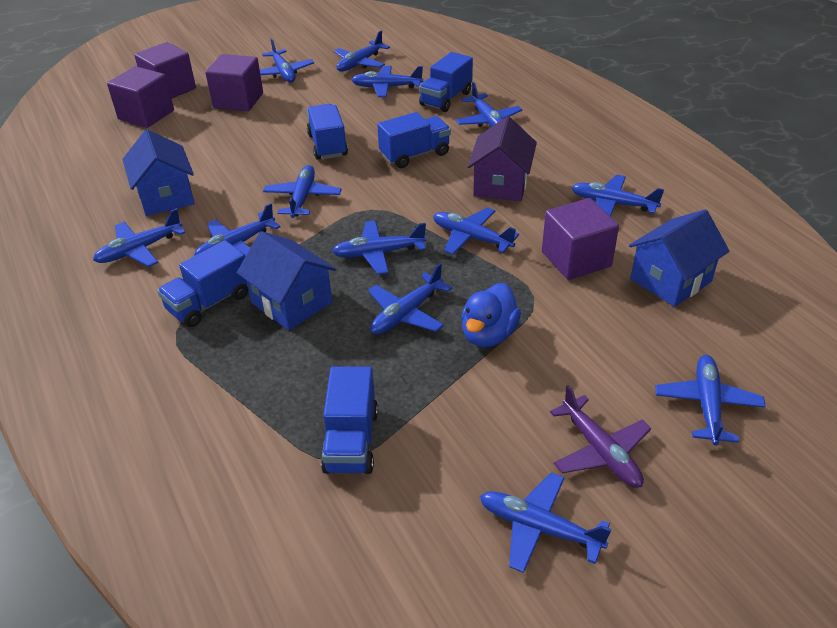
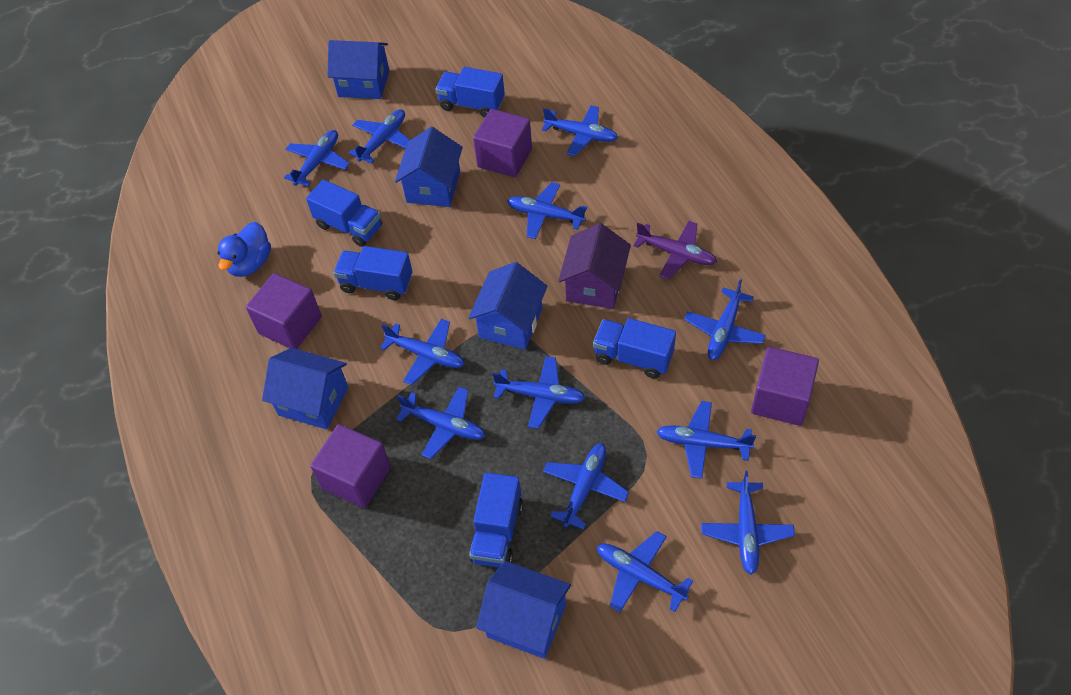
blue house: 3 -> 5
blue plane: 13 -> 12

